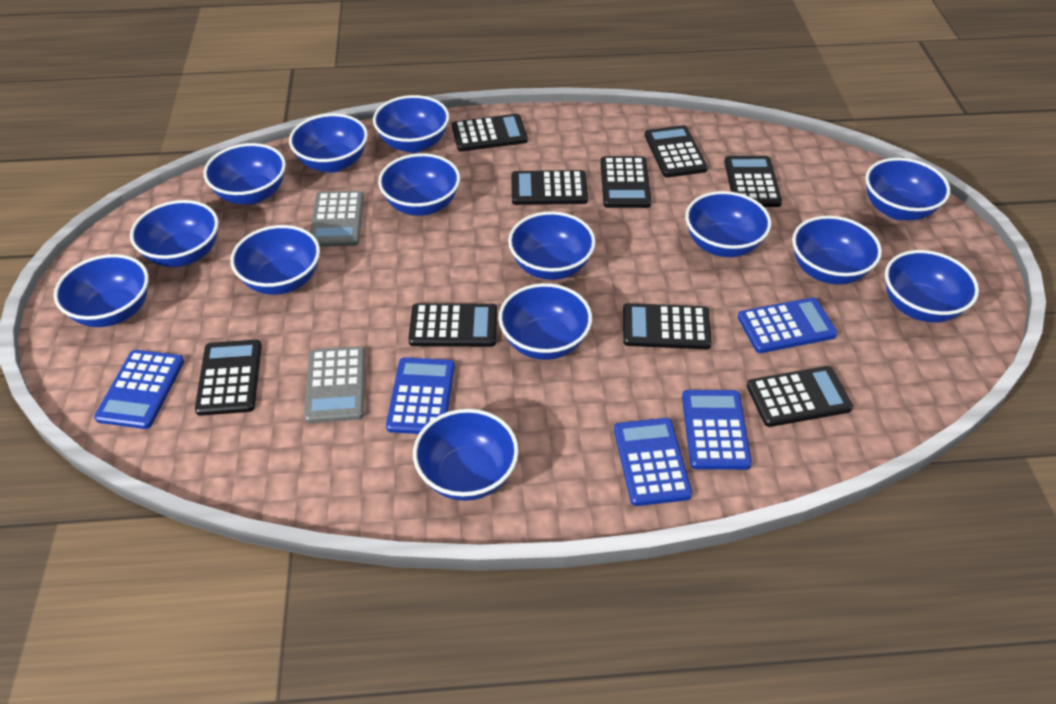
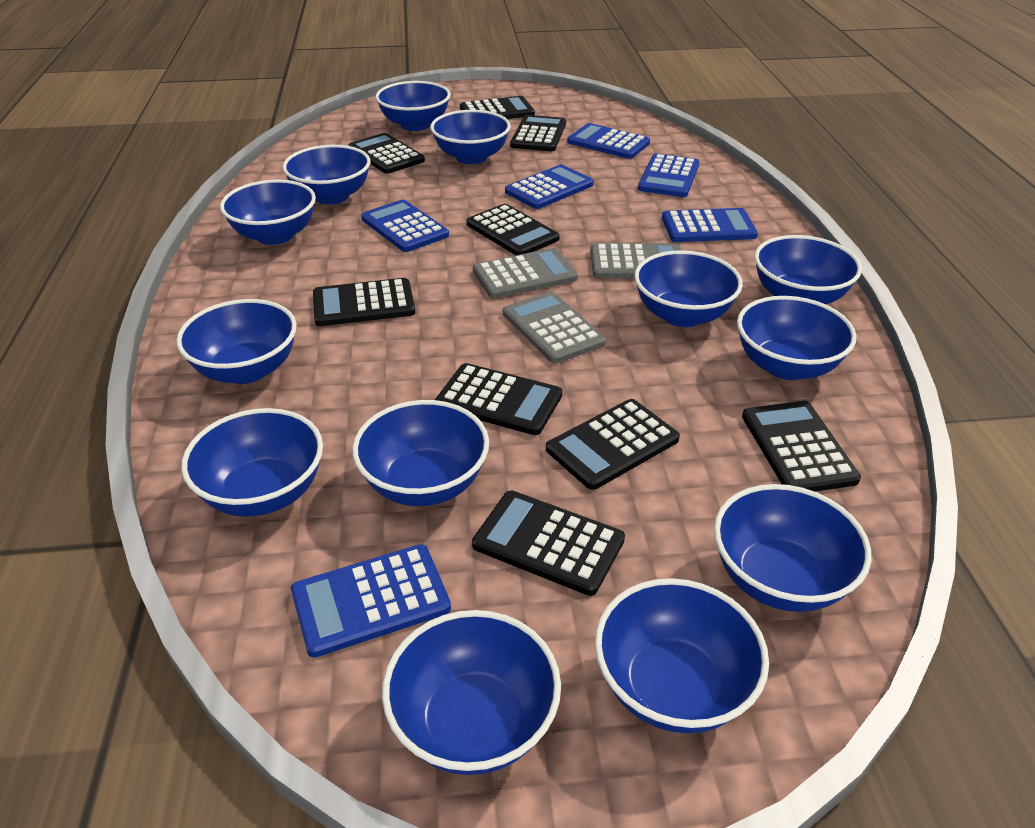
blue bowl: 14 -> 13
blue calculator: 5 -> 6
grey calculator: 2 -> 3

